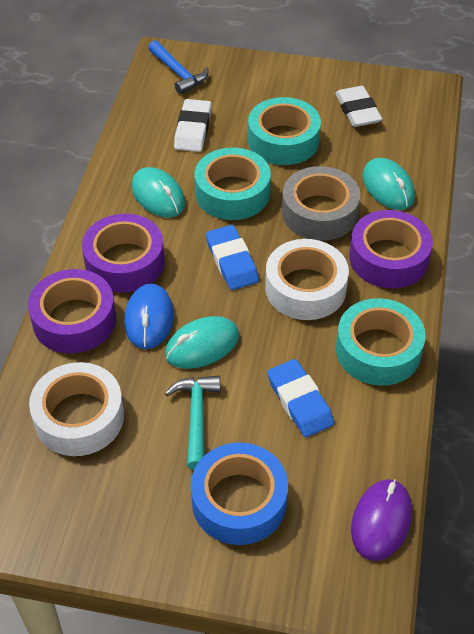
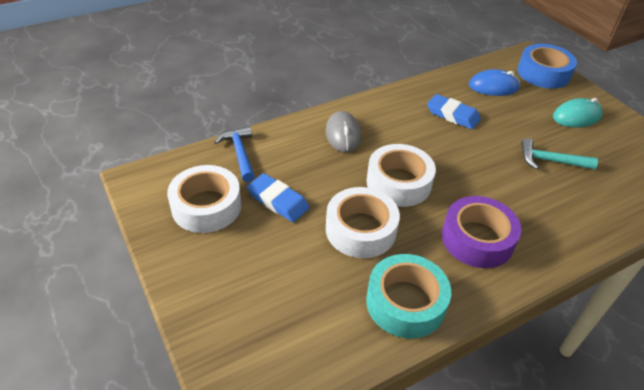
grey mouse: 0 -> 1
grey tape: 1 -> 0
purple mouse: 1 -> 0
purple tape: 3 -> 1
turquoise mouse: 3 -> 1
turquoise tape: 3 -> 1
white eraser: 2 -> 0
white tape: 2 -> 3

